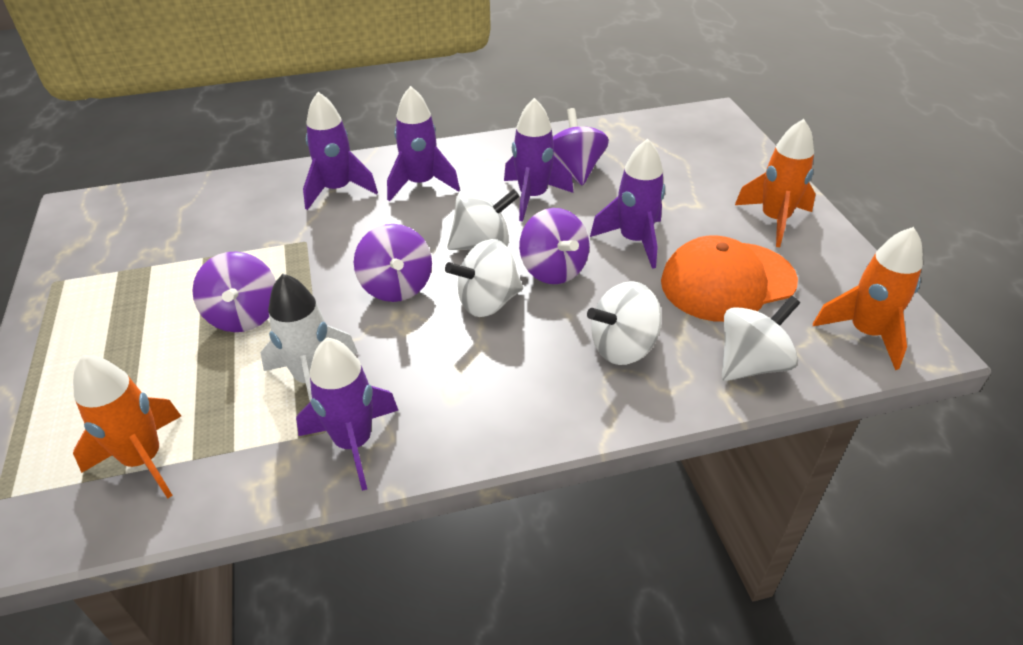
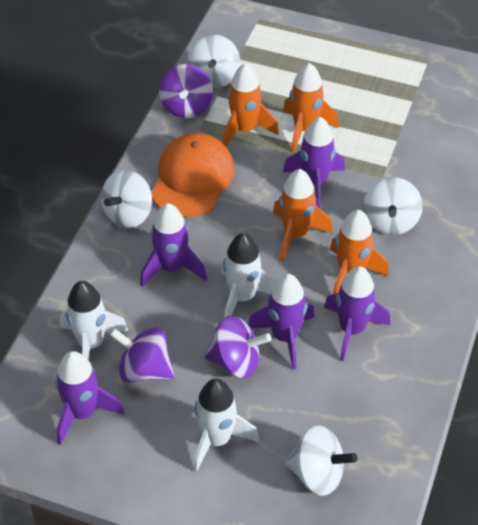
orange rocket: 3 -> 4
purple spinning top: 4 -> 3
white rocket: 1 -> 3

